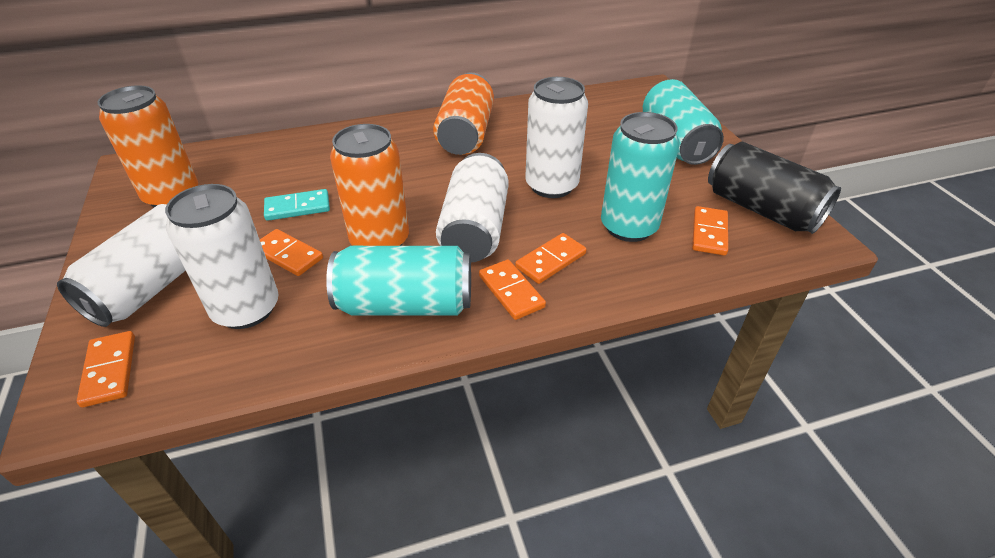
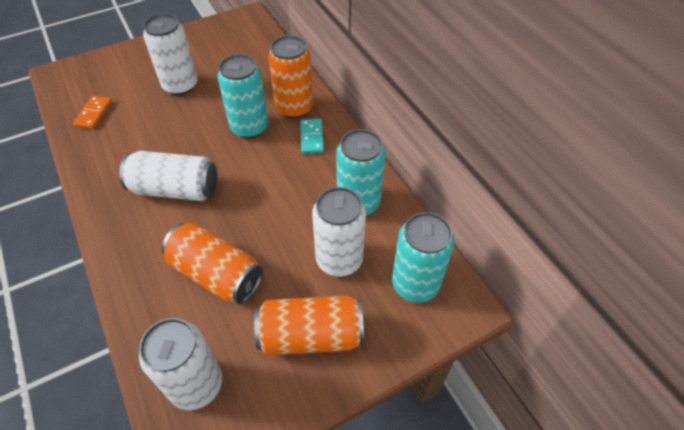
black can: 1 -> 0
orange domino: 5 -> 1

